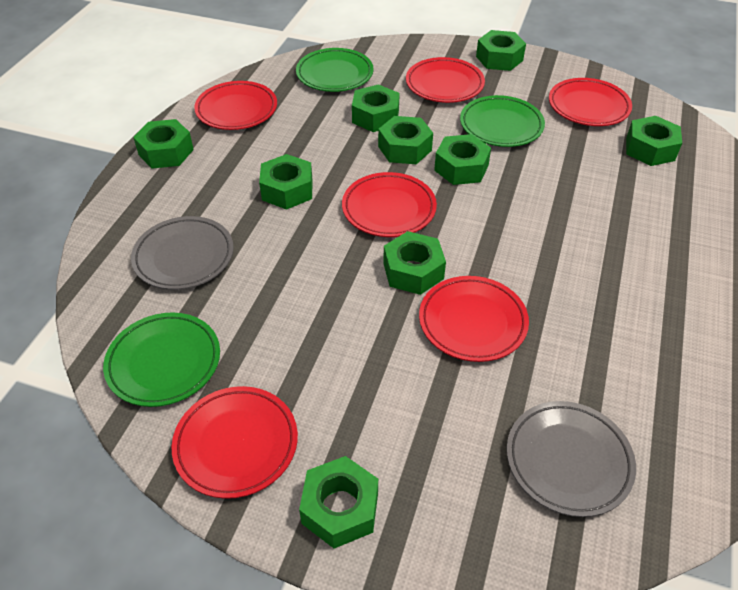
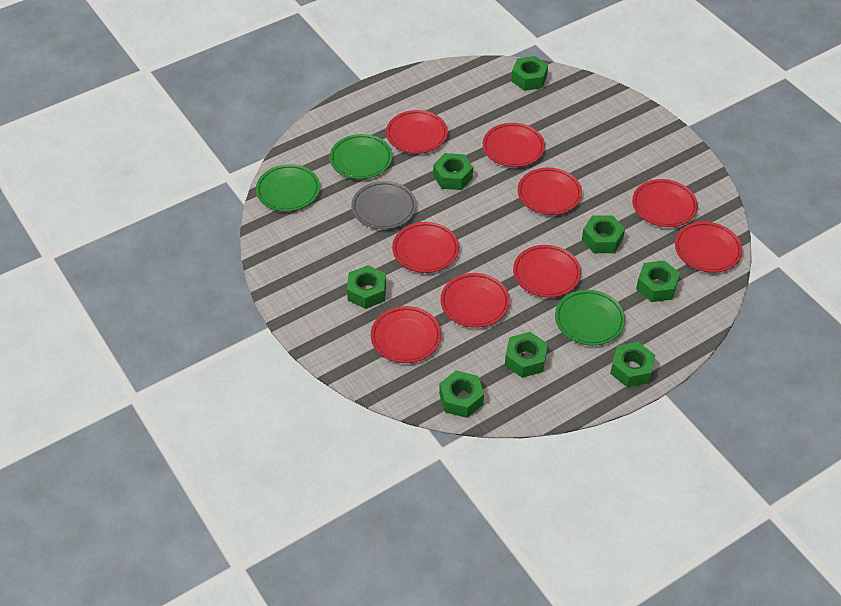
green nut: 9 -> 8
grey plate: 2 -> 1
red plate: 6 -> 9

